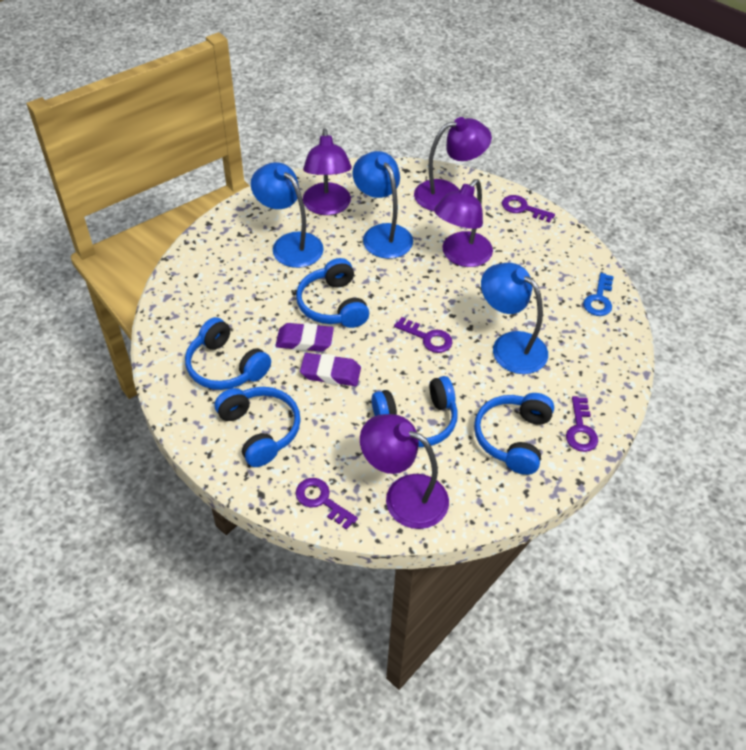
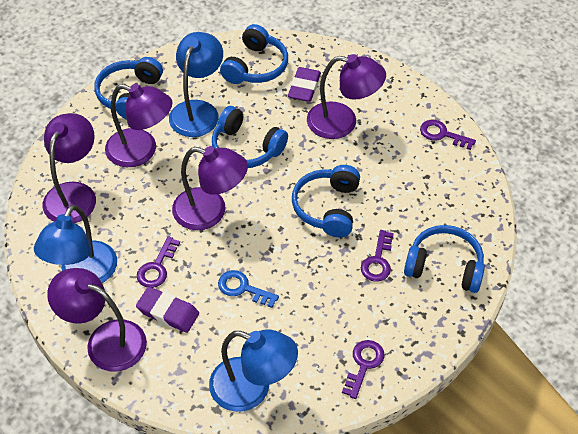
purple lamp: 4 -> 5

